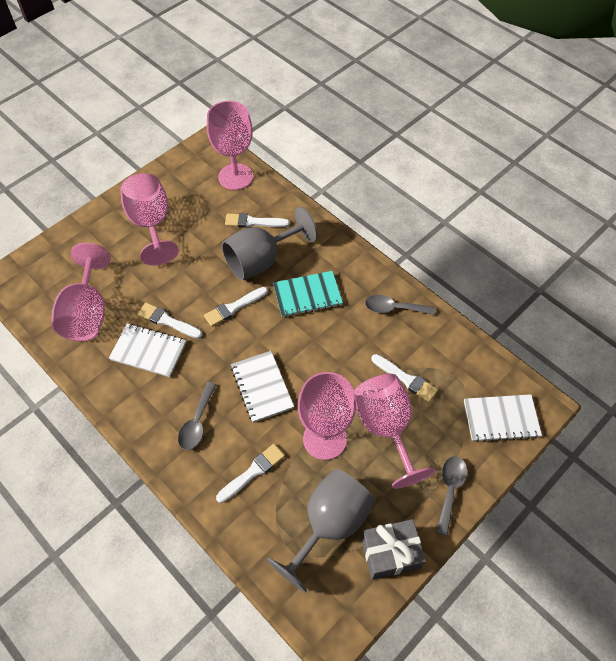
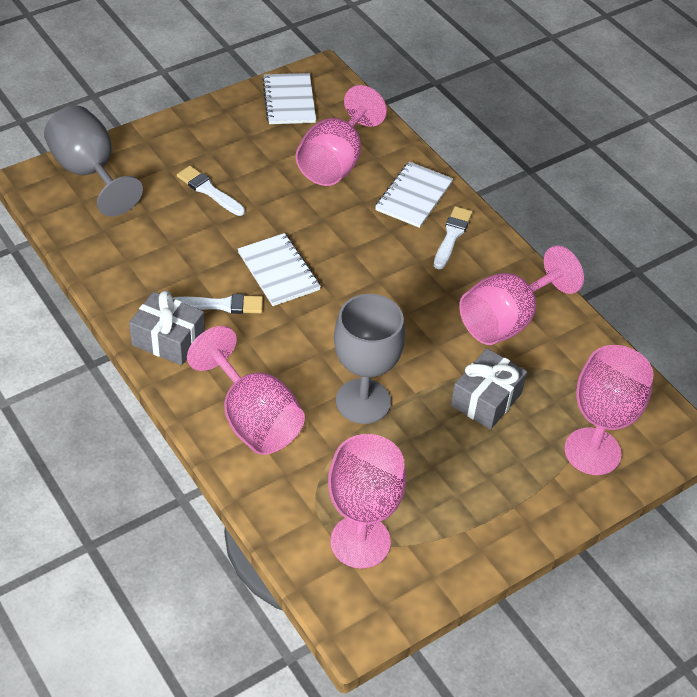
grey gift: 1 -> 2
grey spoon: 3 -> 0
turquoise notebook: 1 -> 0
white brush: 5 -> 3

